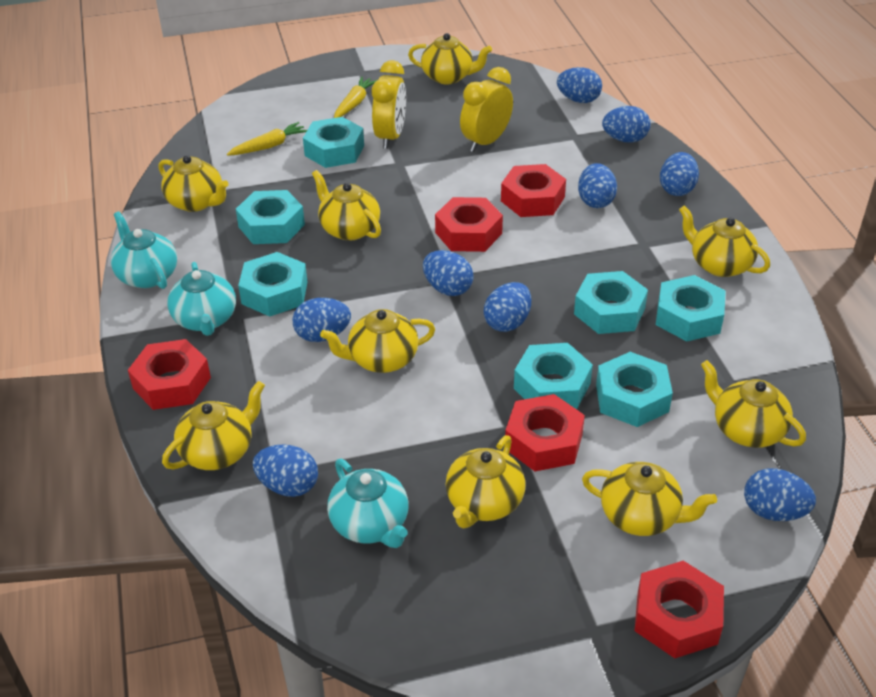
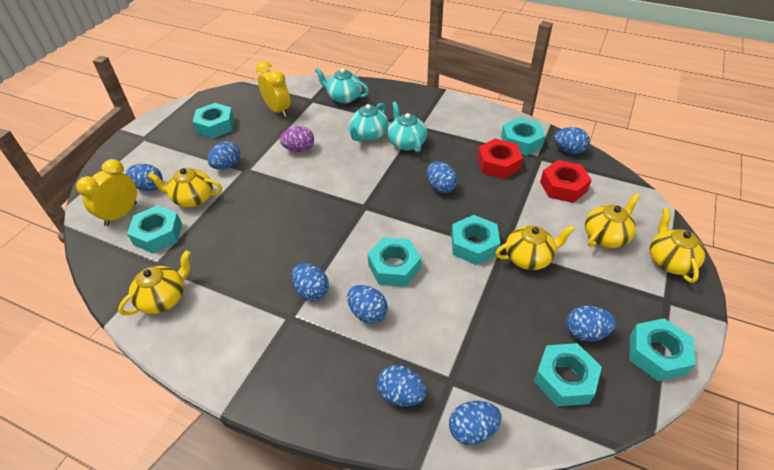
purple egg: 0 -> 1
red nut: 5 -> 2
yellow carrot: 2 -> 0
yellow teapot: 9 -> 5

